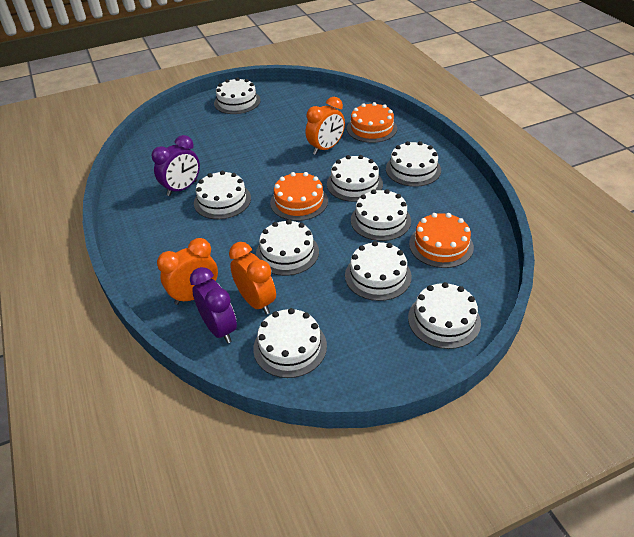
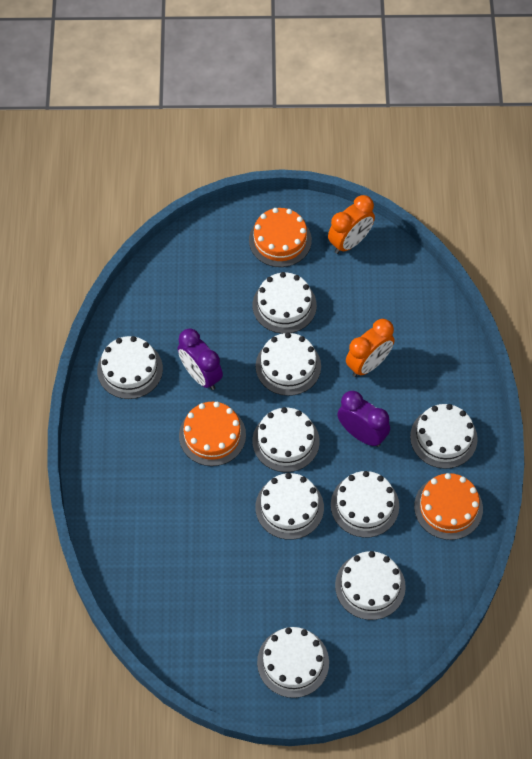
orange clock: 3 -> 2

